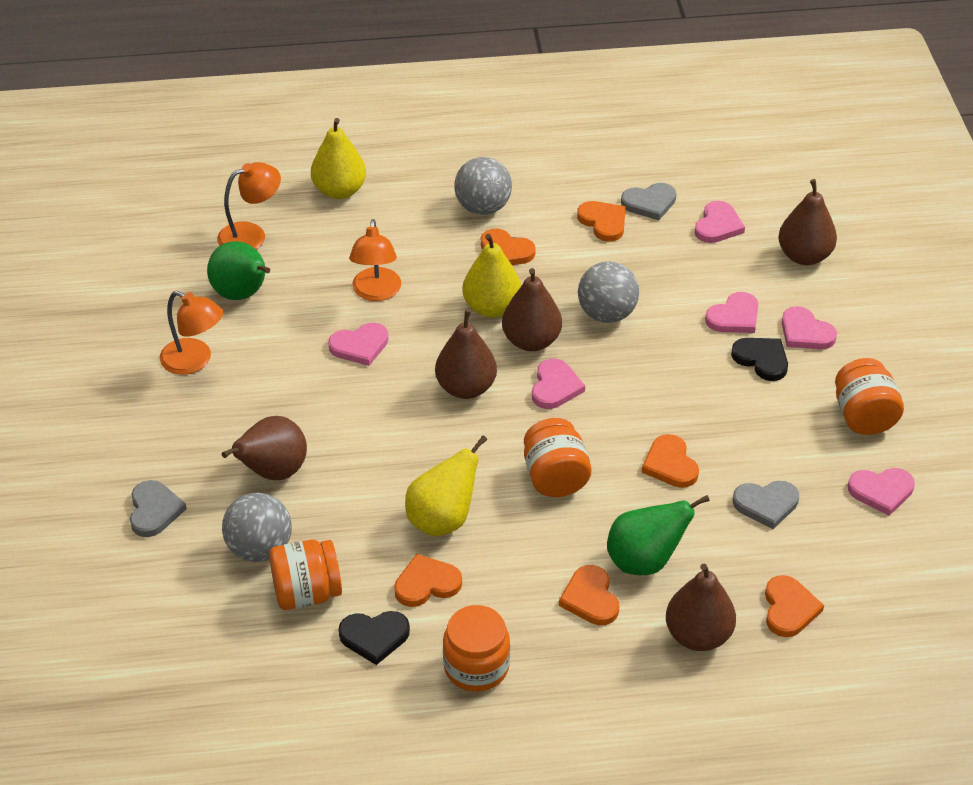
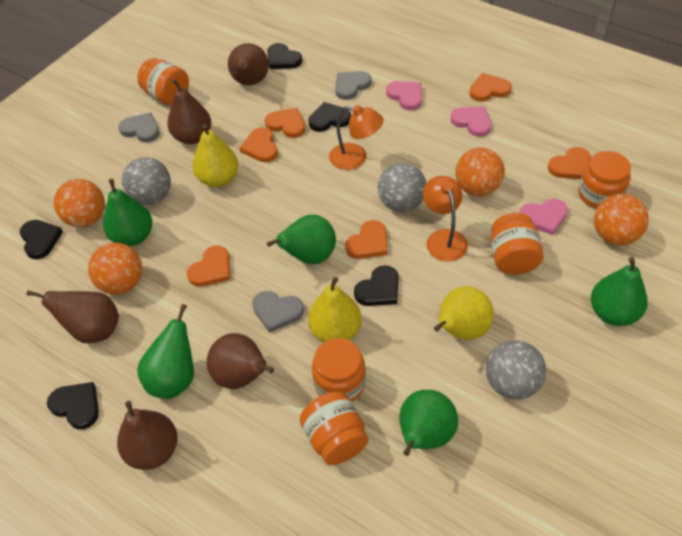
black heart: 2 -> 5
green pear: 2 -> 5
orange ball: 0 -> 4
orange jar: 4 -> 5
orange lamp: 3 -> 2
pink heart: 6 -> 3

